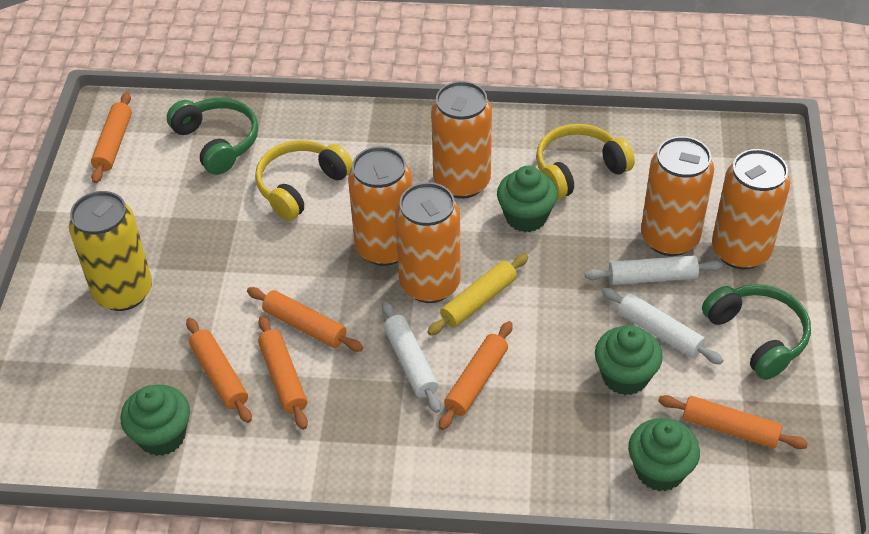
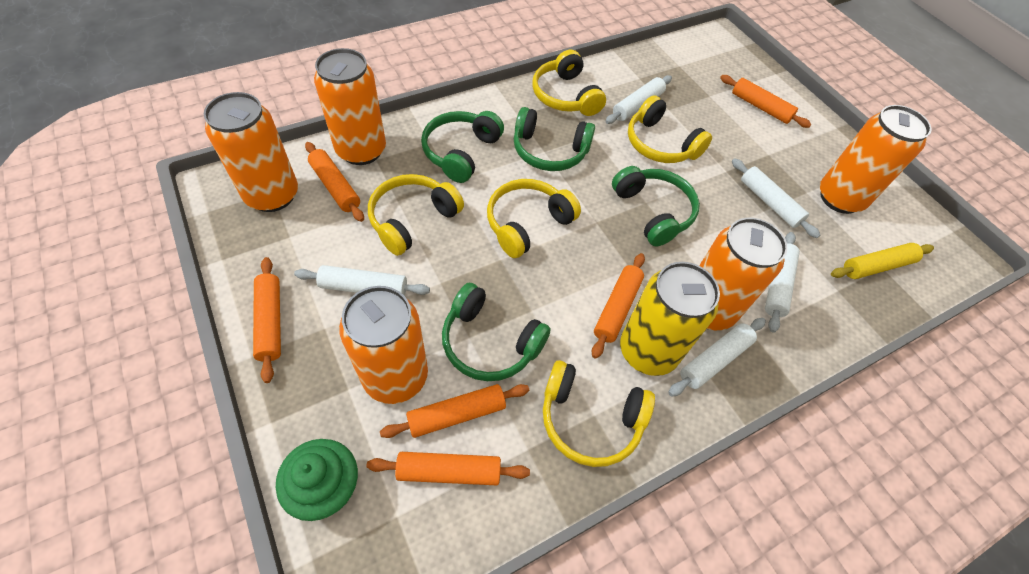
green cupcake: 4 -> 1
green headphones: 2 -> 4
white rolling pin: 3 -> 5
yellow headphones: 2 -> 5

